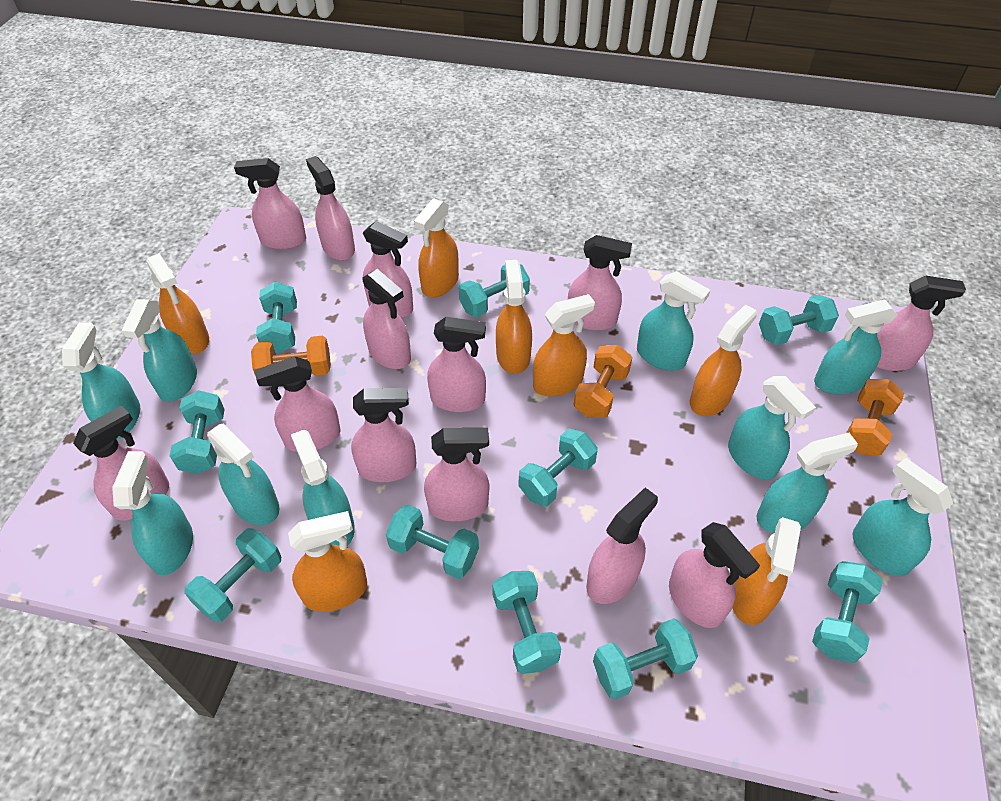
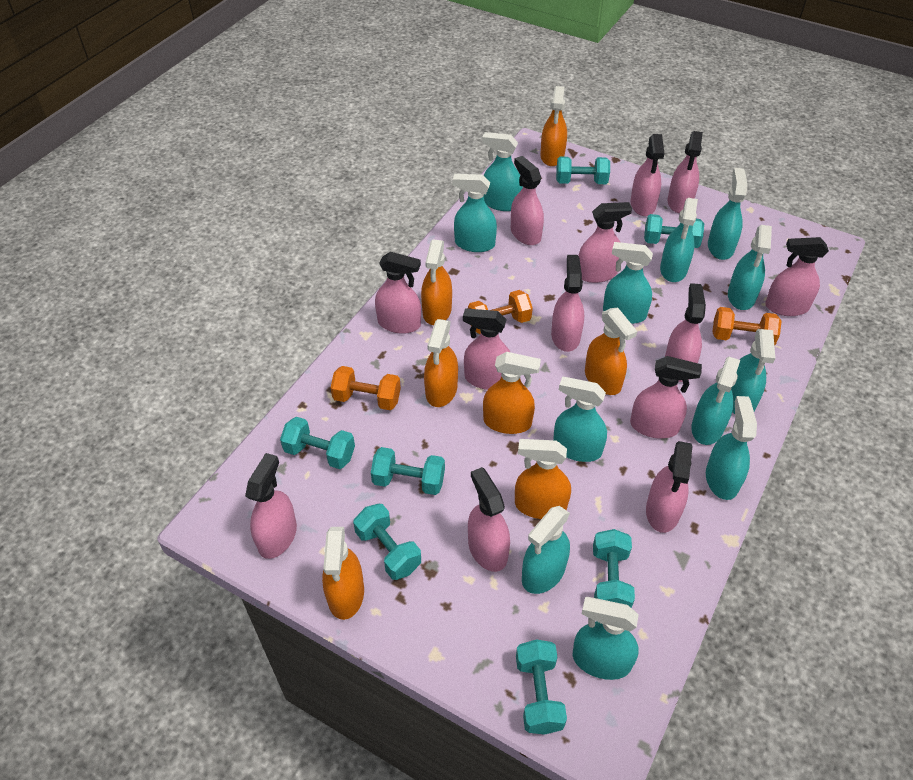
turquoise dumbbell: 10 -> 7
turquoise spray bottle: 10 -> 12

